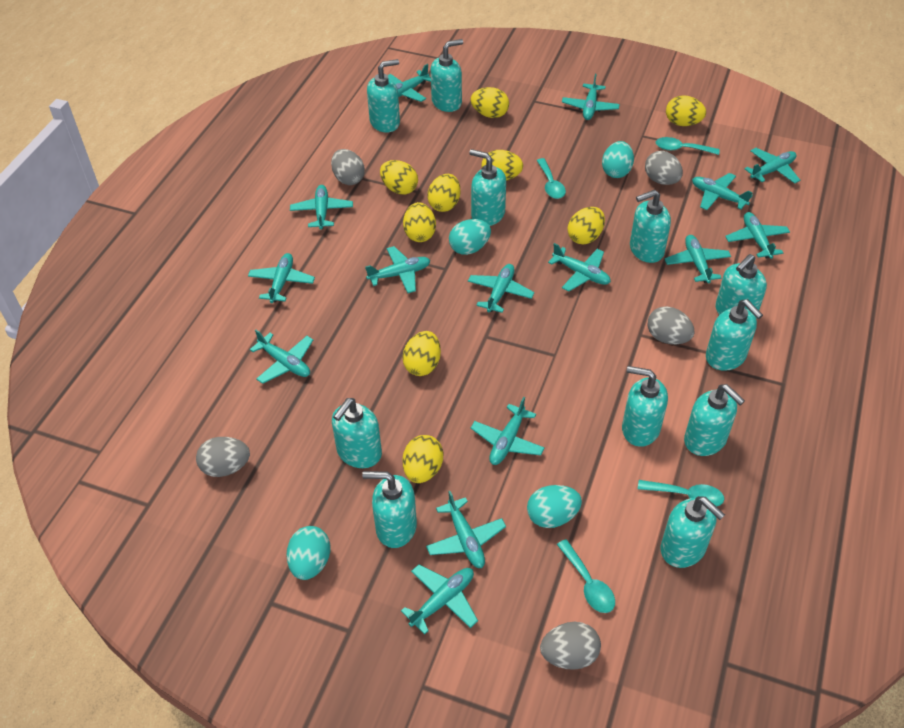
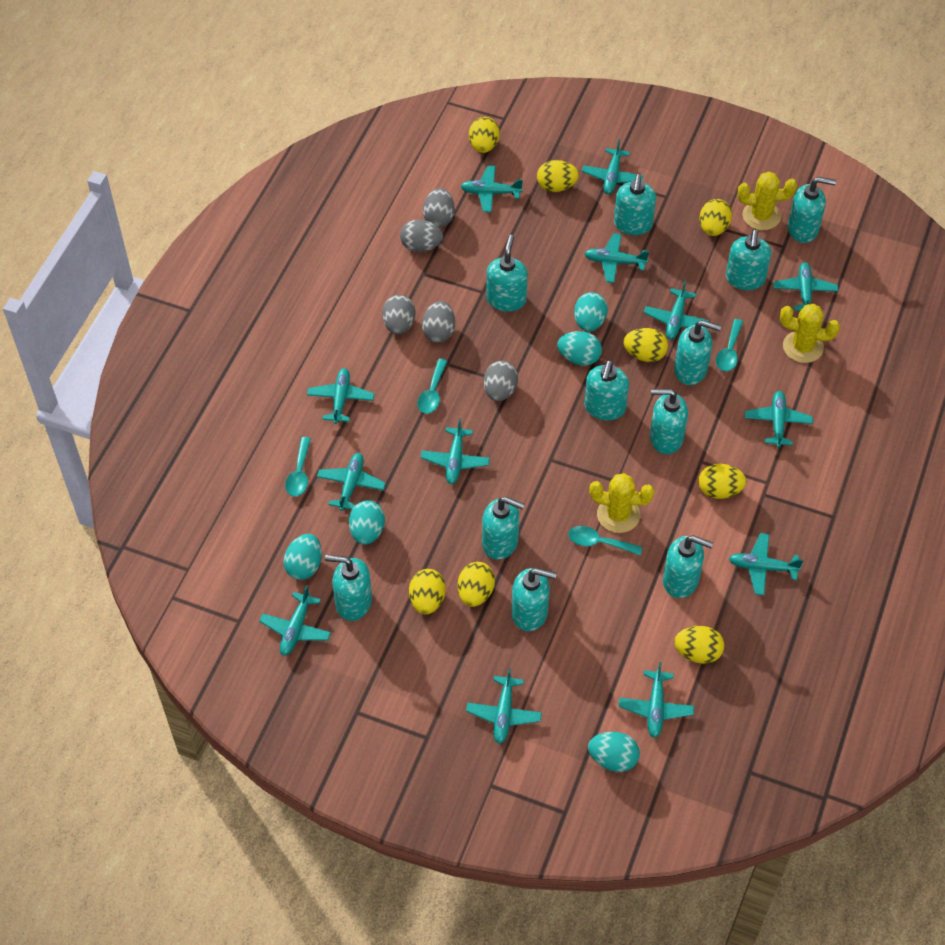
turquoise egg: 4 -> 5
turquoise plane: 15 -> 13
yellow cactus: 0 -> 3
yellow egg: 9 -> 8

